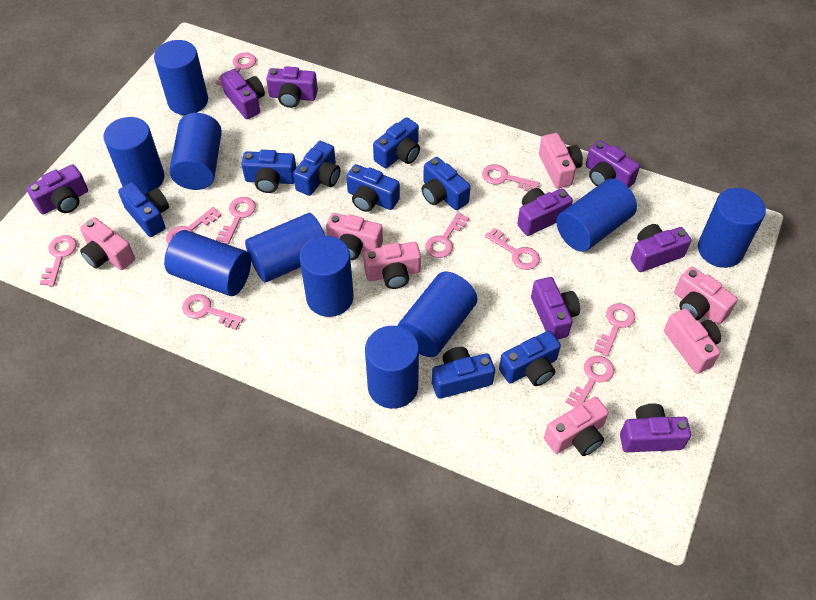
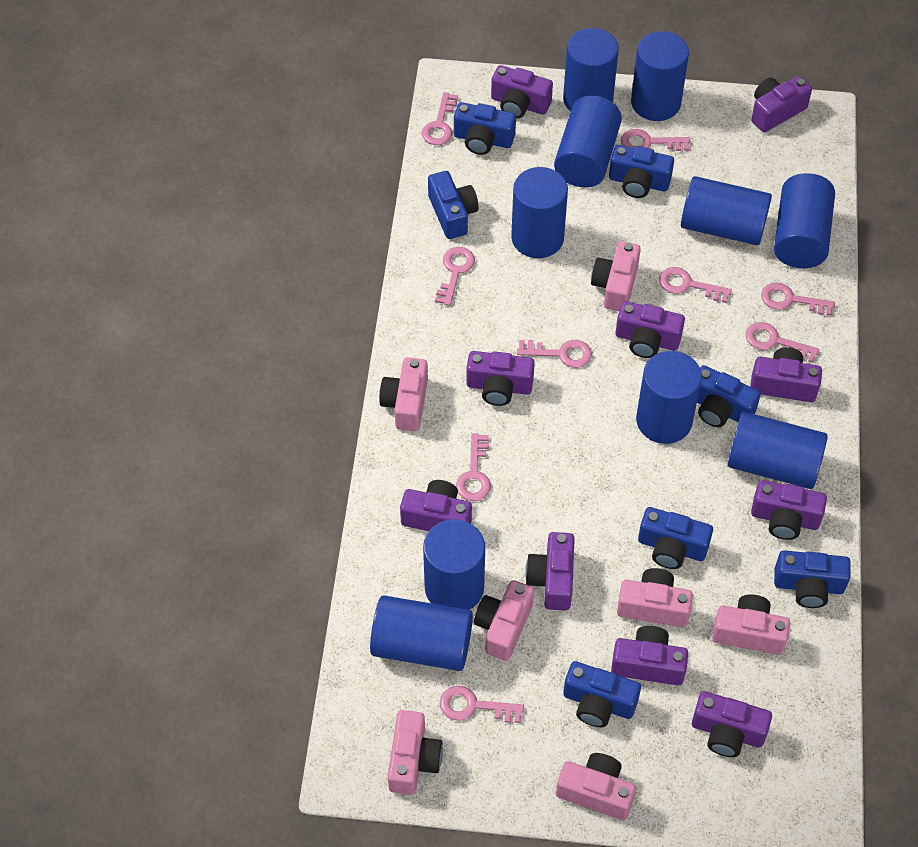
blue camera: 8 -> 7
pink key: 10 -> 9
purple camera: 8 -> 10

